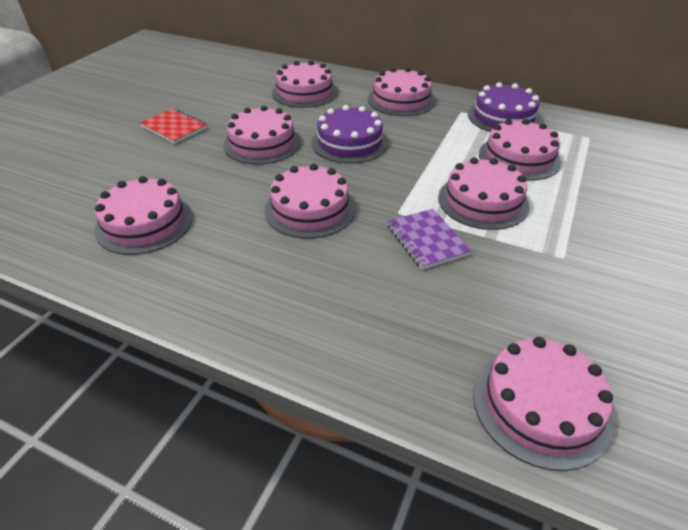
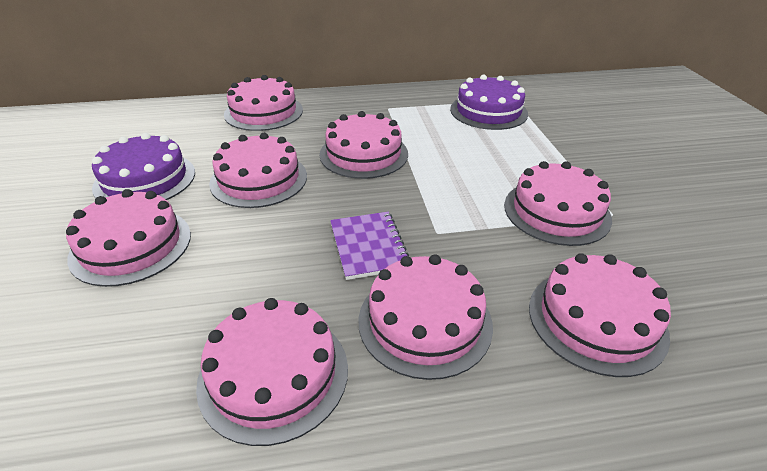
red notebook: 1 -> 0

